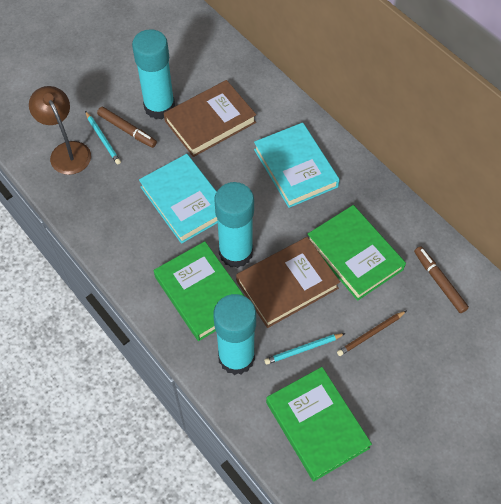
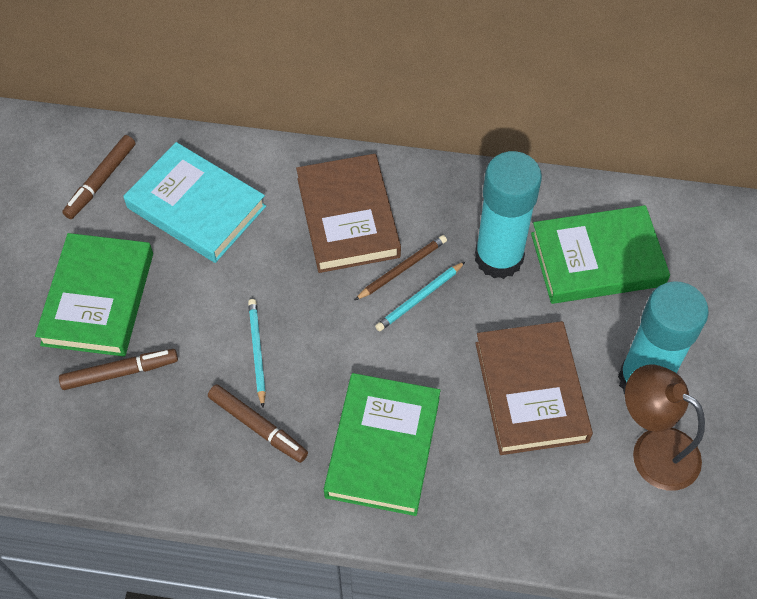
brown marker: 2 -> 3
turquoise book: 2 -> 1
turquoise glue stick: 3 -> 2

